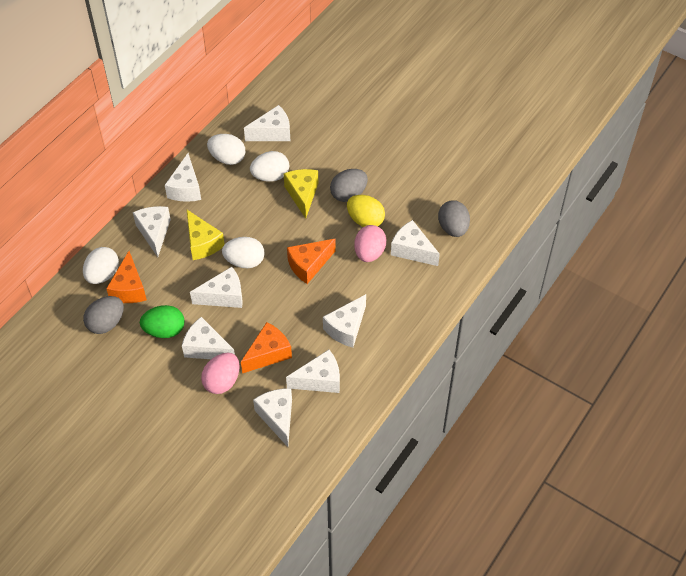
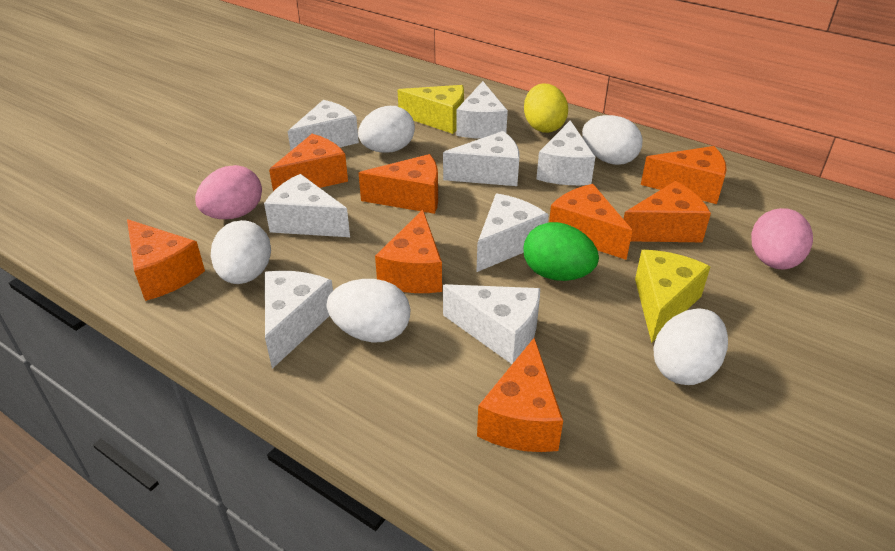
grey egg: 3 -> 0
orange cheese: 3 -> 8
white cheese: 9 -> 8
white egg: 4 -> 5

